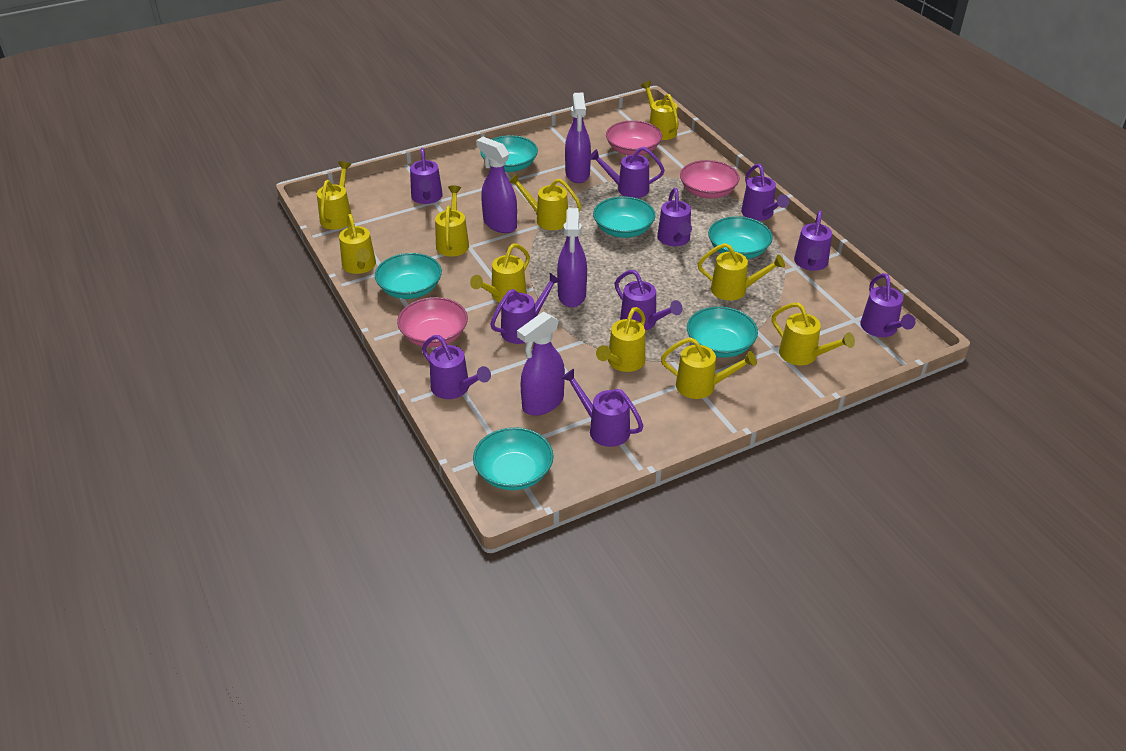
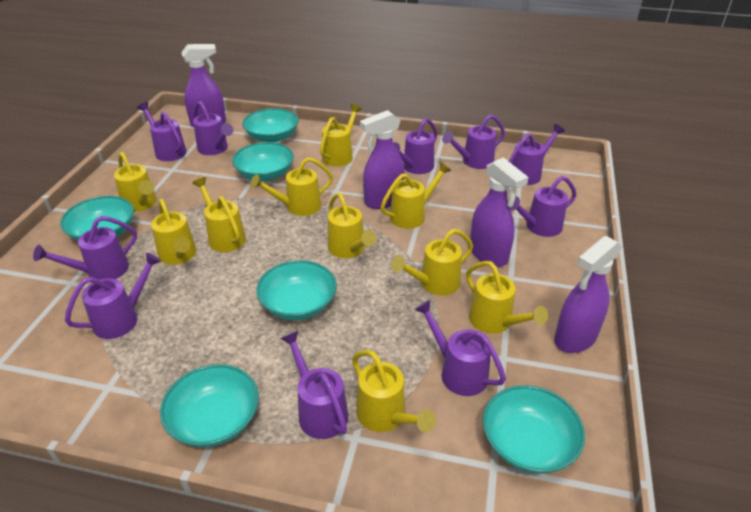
pink bowl: 3 -> 0

